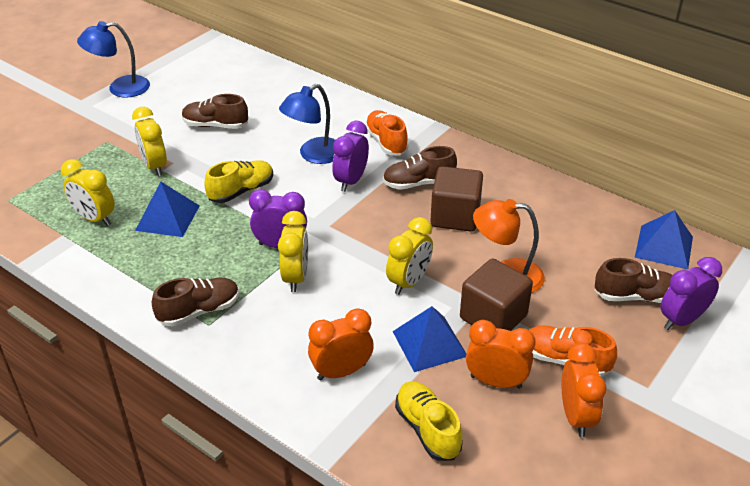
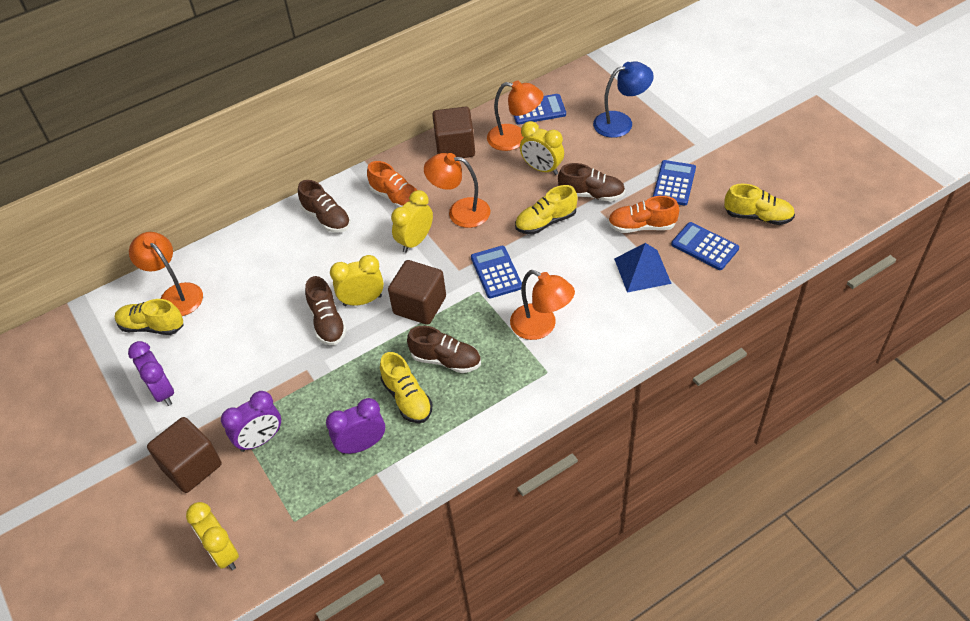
blue calculator: 0 -> 4
blue lamp: 2 -> 1
blue pyramid: 3 -> 1
brown cube: 2 -> 3
orange clock: 3 -> 0
orange lamp: 1 -> 4
yellow shoe: 2 -> 4

